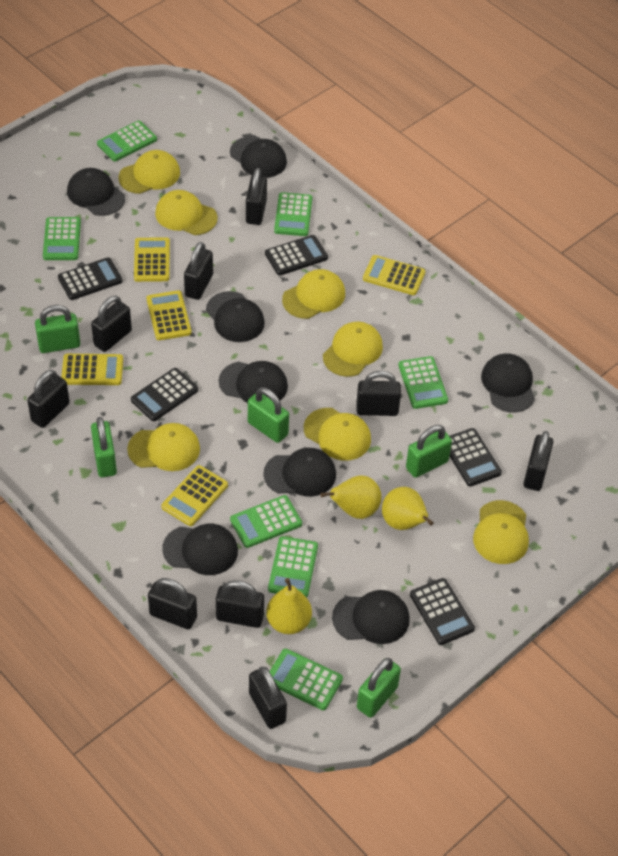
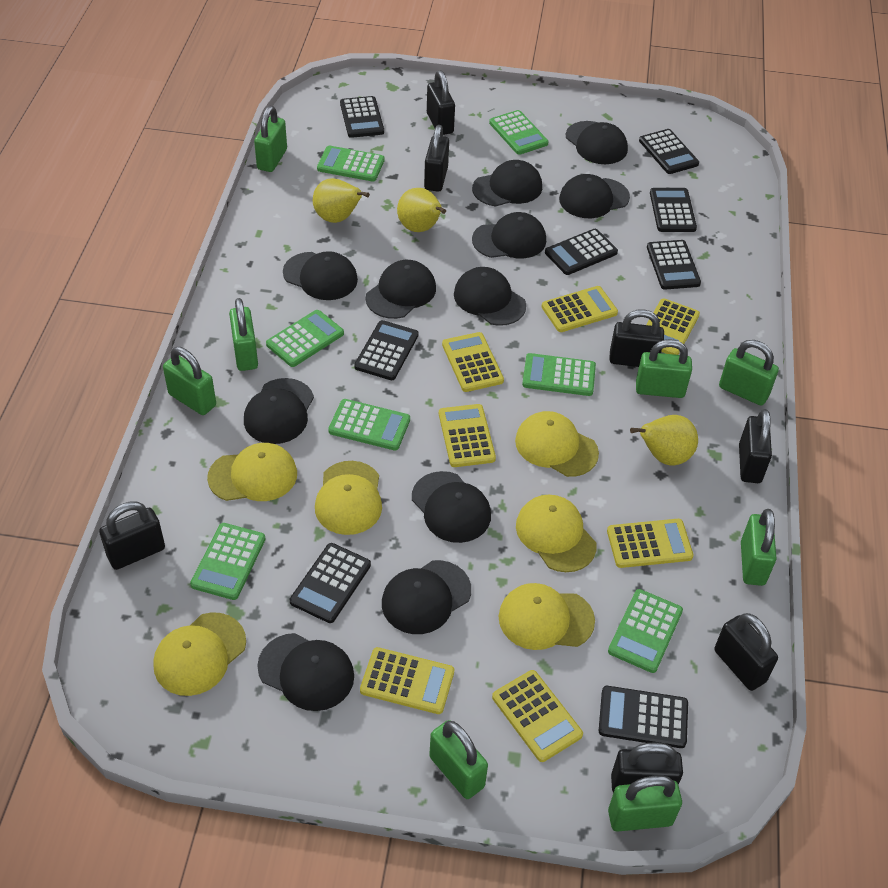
black calculator: 5 -> 8
black cap: 8 -> 11
black padlock: 9 -> 7
green padlock: 5 -> 8
yellow calculator: 5 -> 7
yellow cap: 7 -> 6

